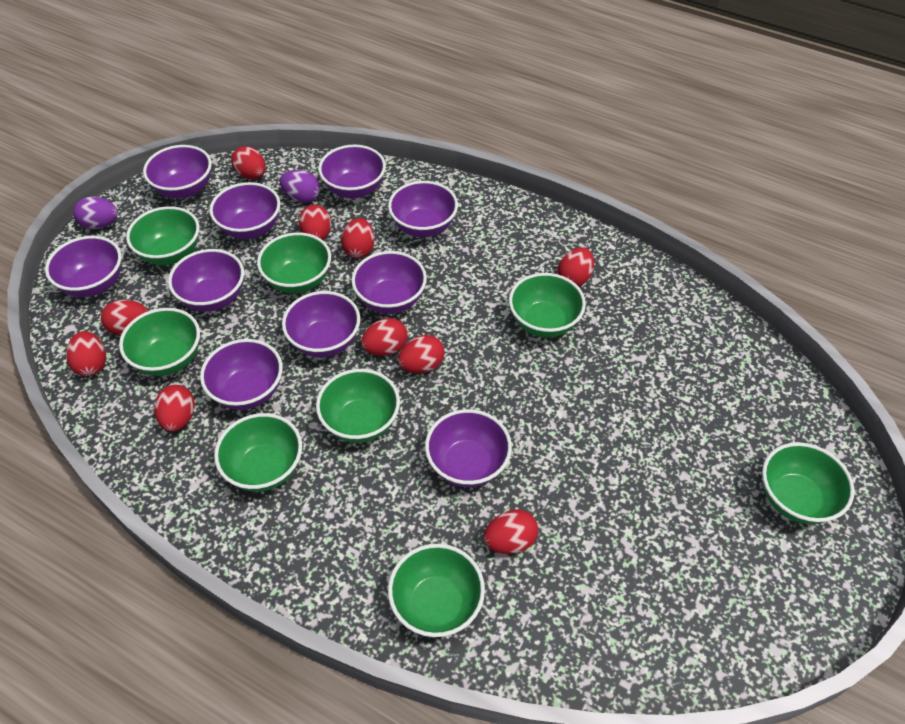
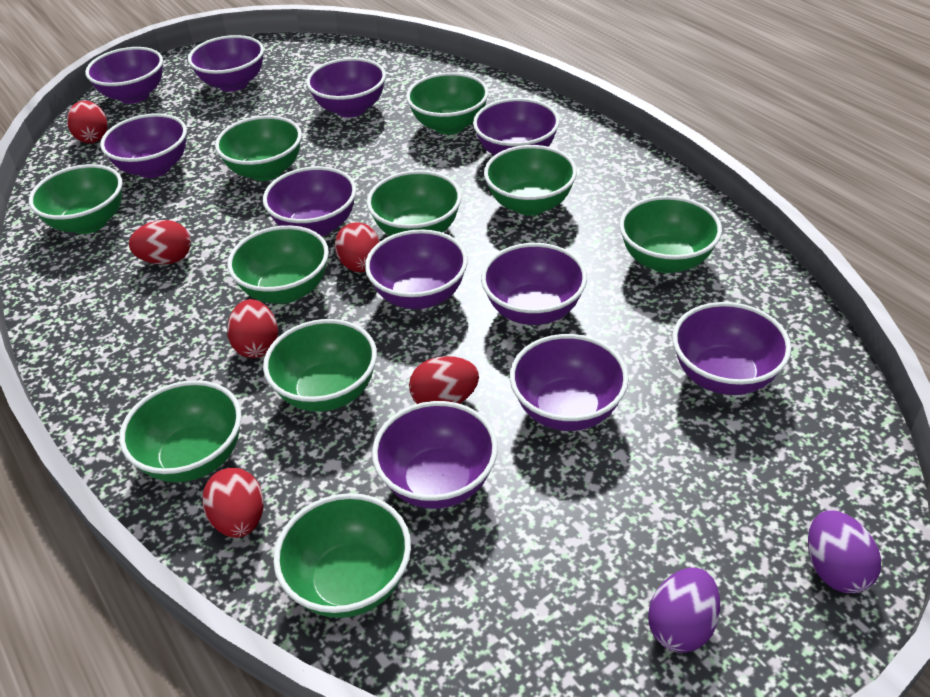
green bowl: 8 -> 10
purple bowl: 10 -> 11
red egg: 10 -> 6

